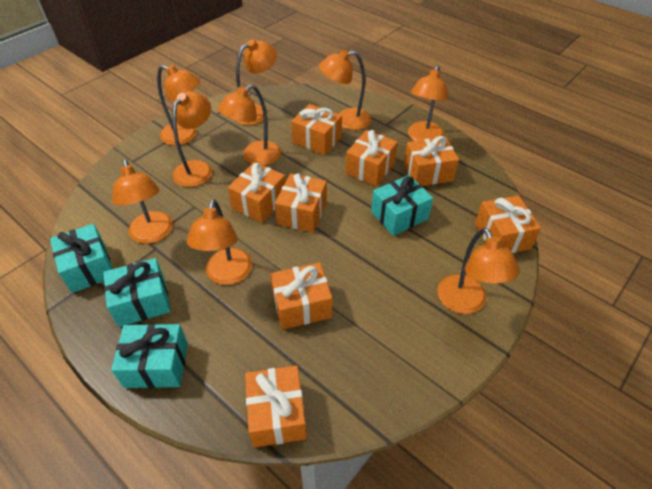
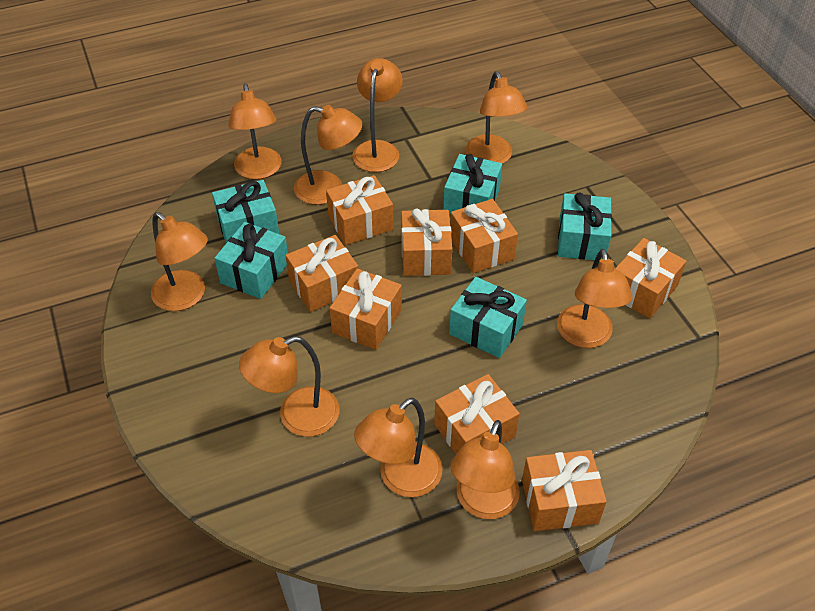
turquoise gift: 4 -> 5

